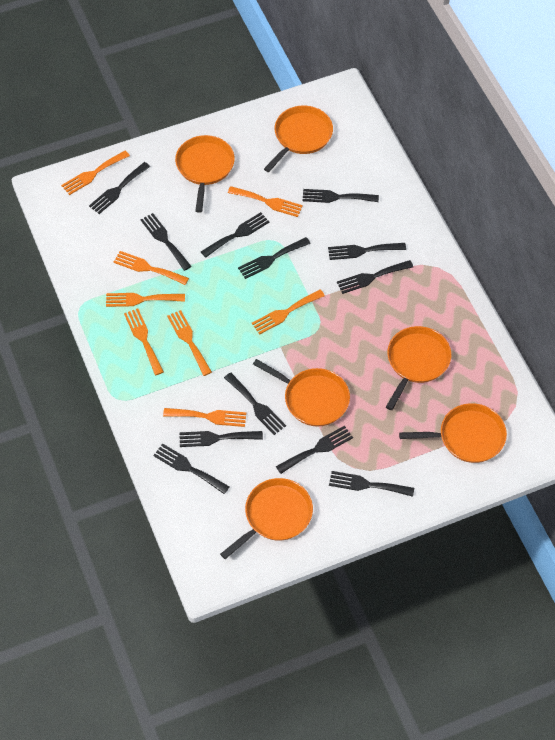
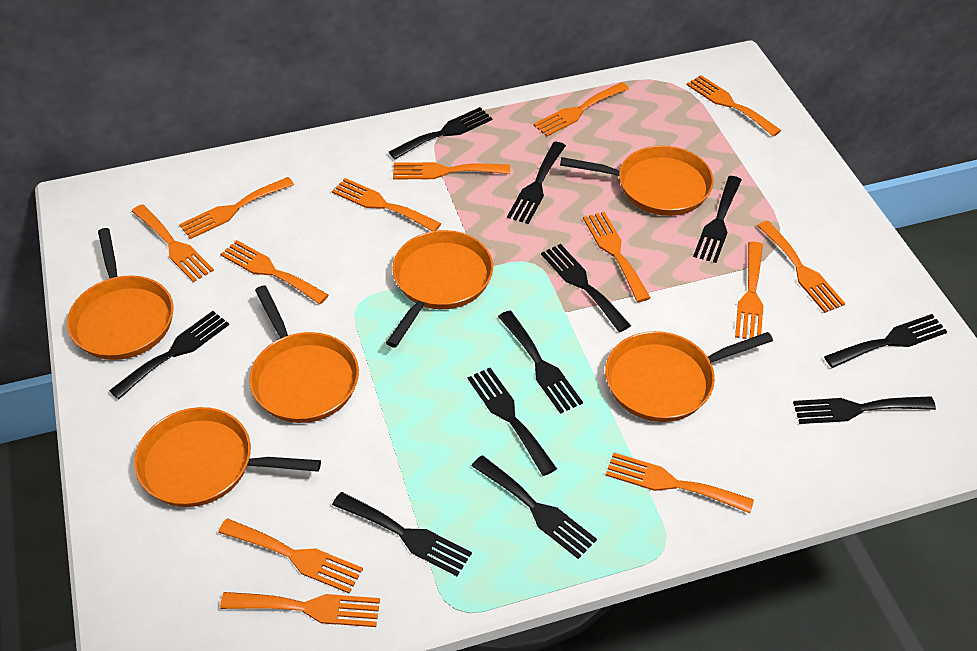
black fork: 12 -> 11
orange fork: 8 -> 13

